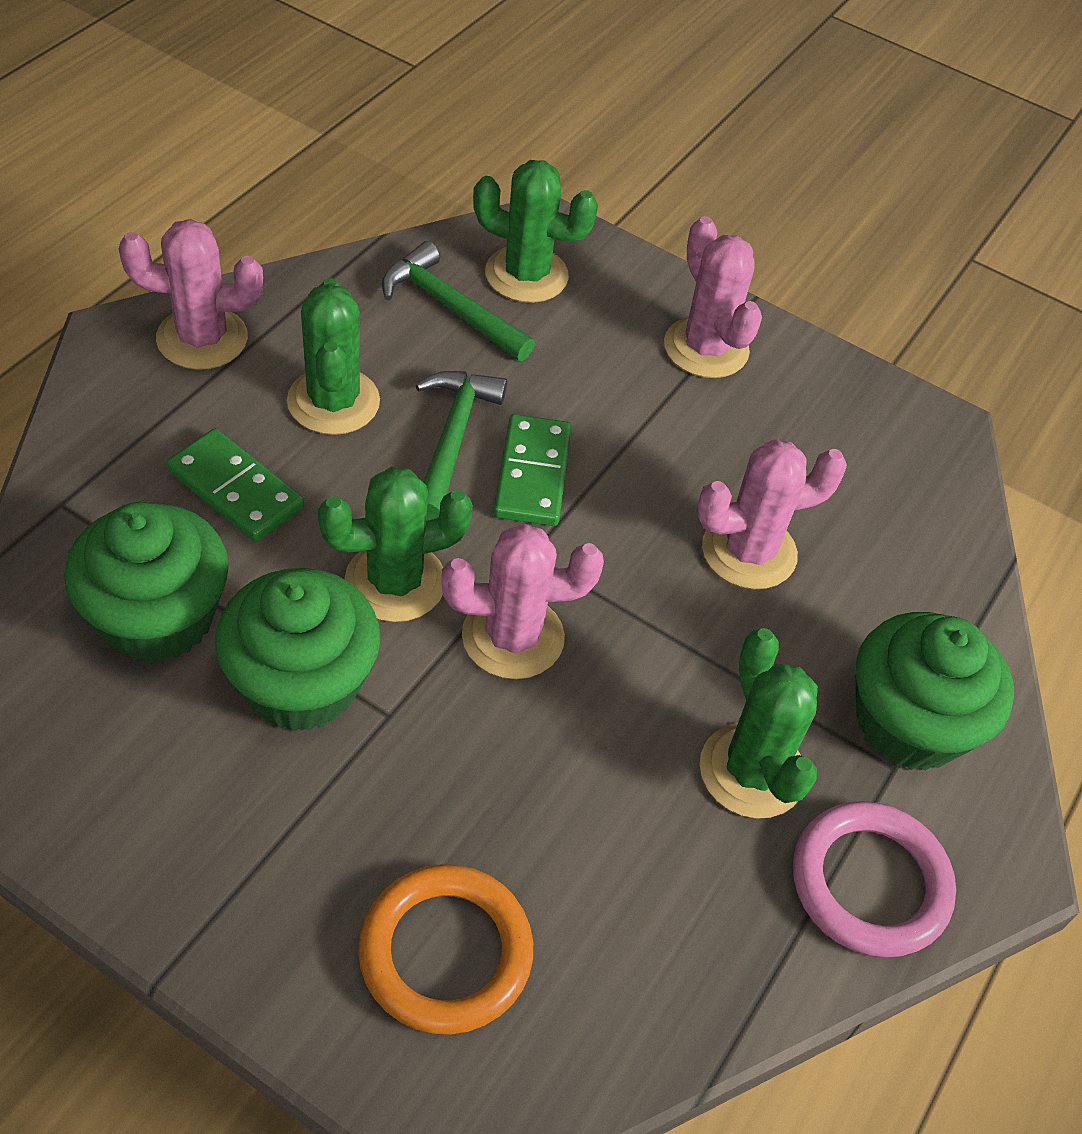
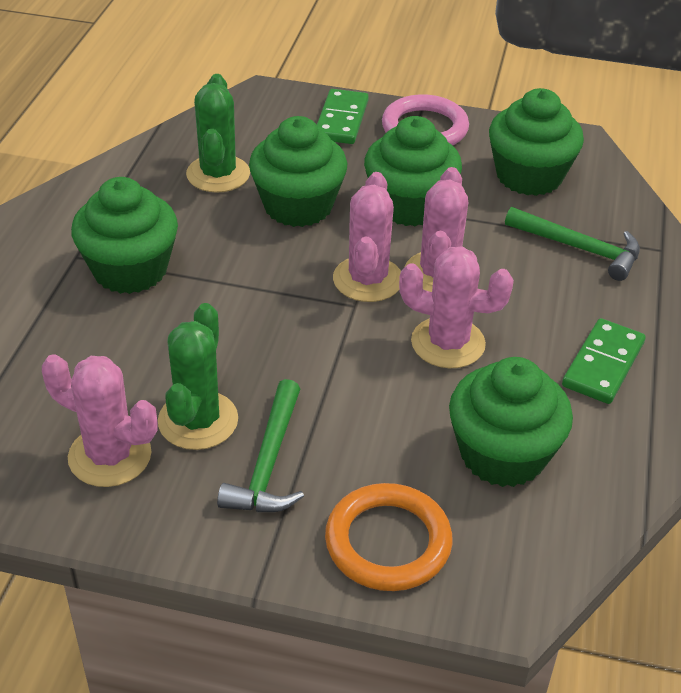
green cactus: 4 -> 2
green cupcake: 3 -> 5

